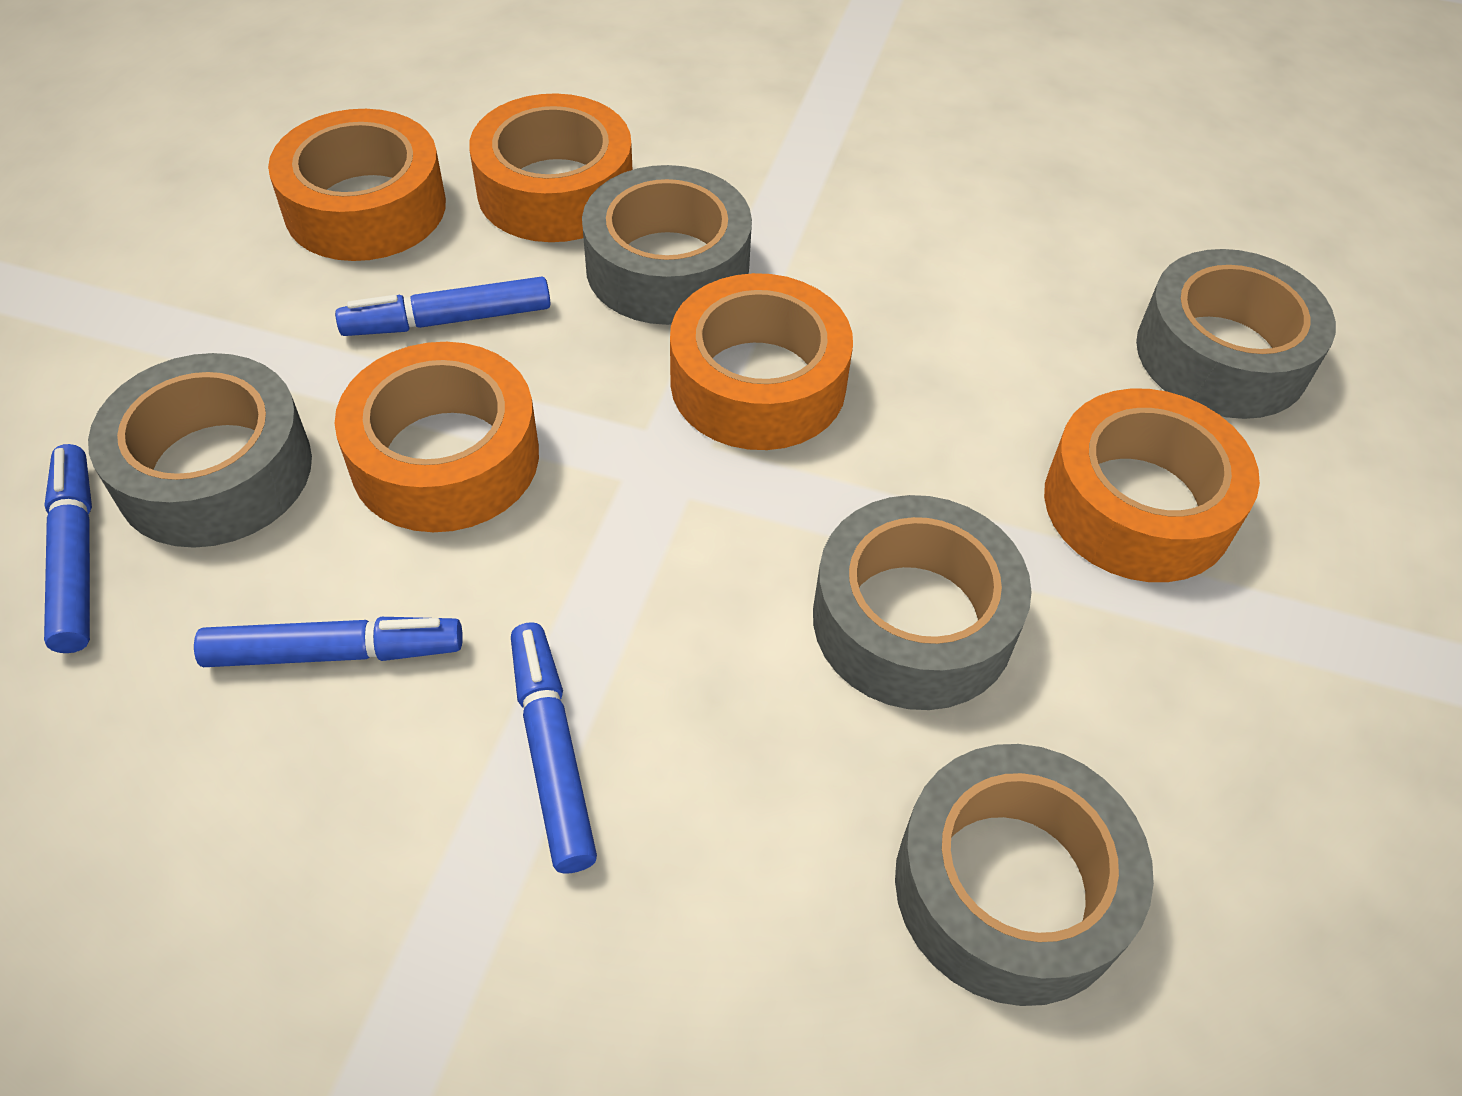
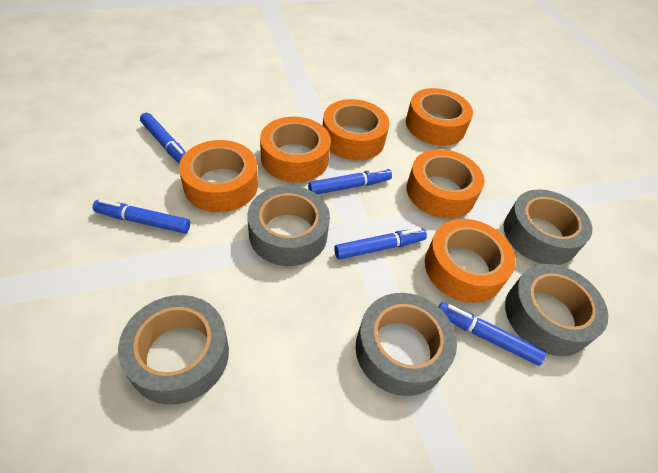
blue marker: 4 -> 5
orange tape: 5 -> 6

